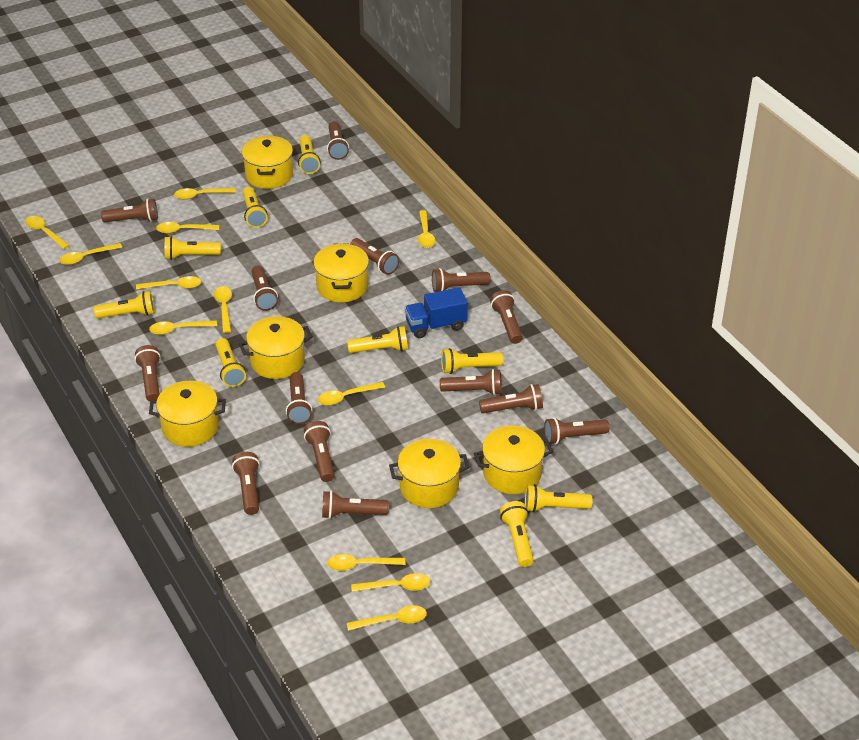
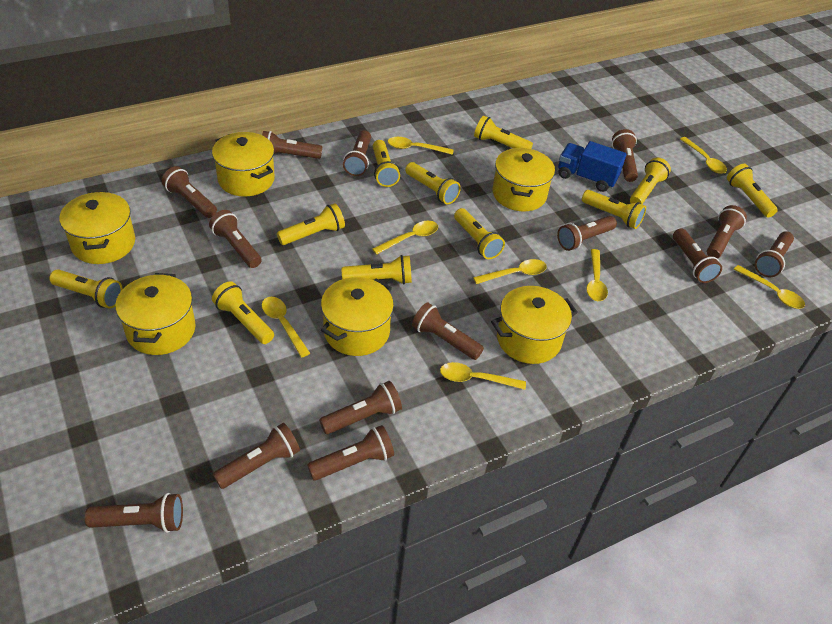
yellow flashlight: 9 -> 11
yellow spoon: 12 -> 8

